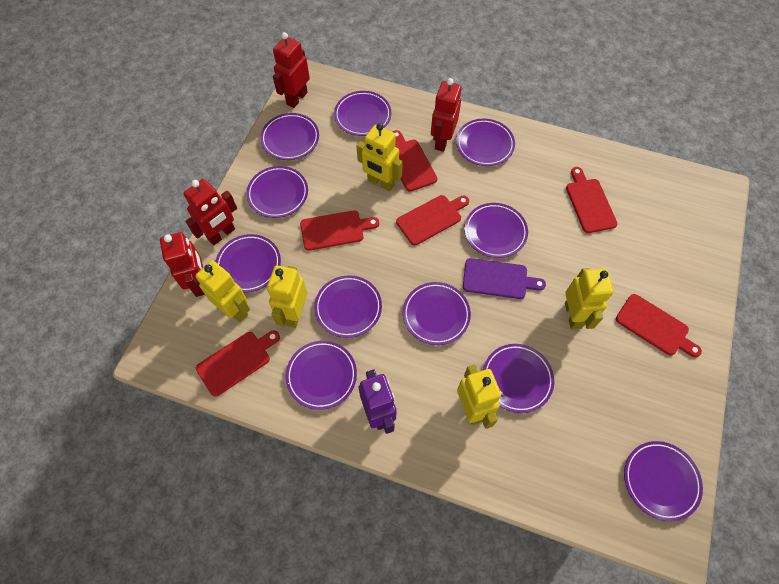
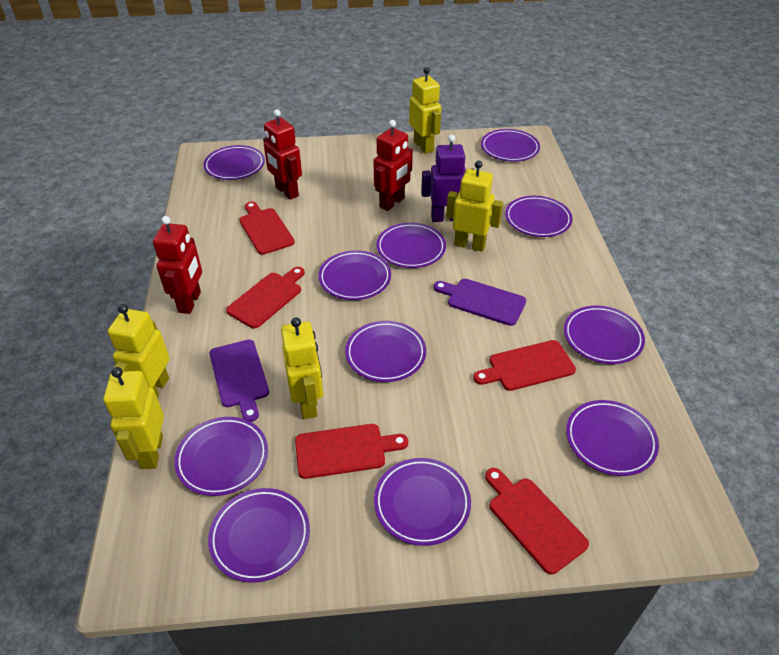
purple cutting board: 1 -> 2
red cutting board: 6 -> 5
red robot: 4 -> 3

